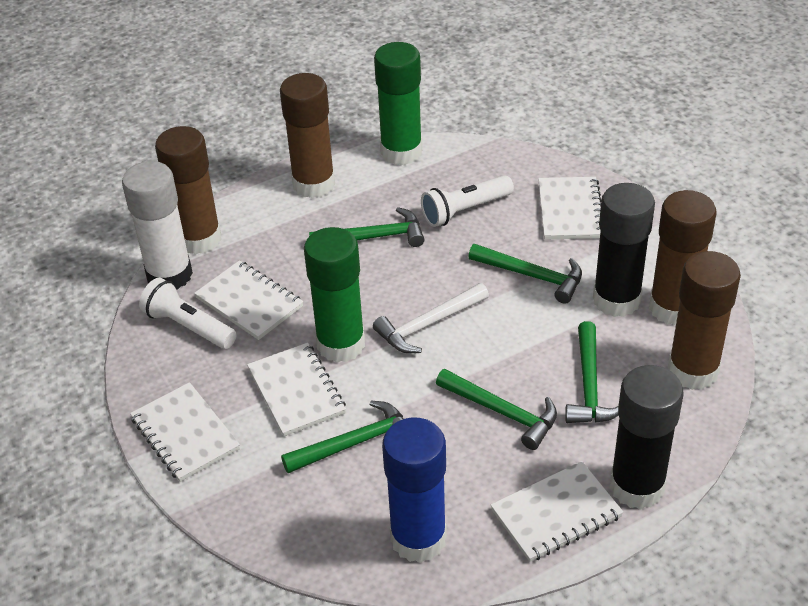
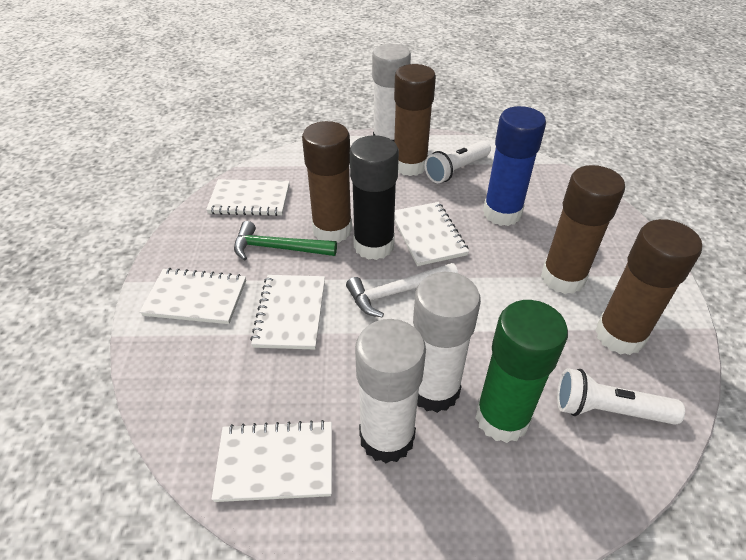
black glue stick: 2 -> 1
green glue stick: 2 -> 1
green hammer: 5 -> 1
white glue stick: 1 -> 3

